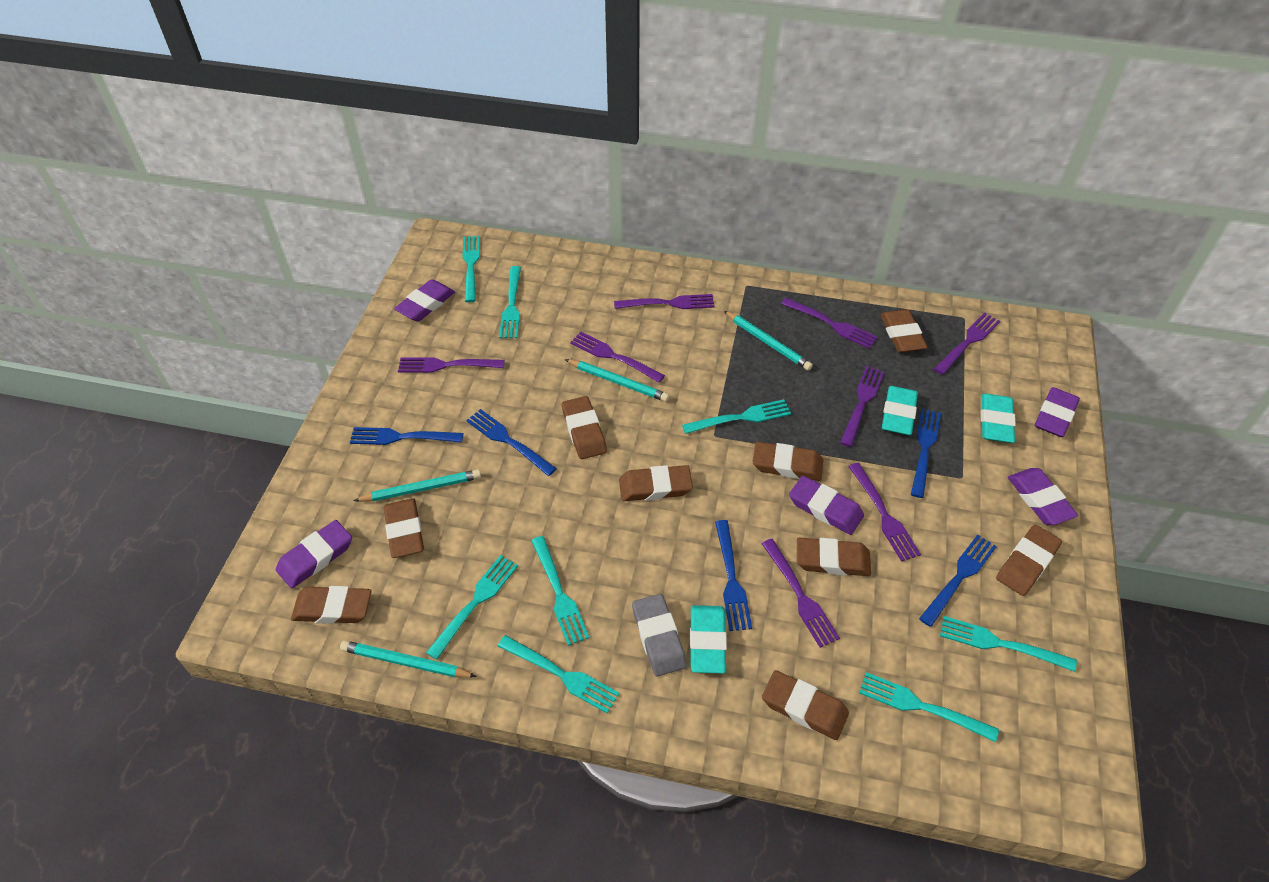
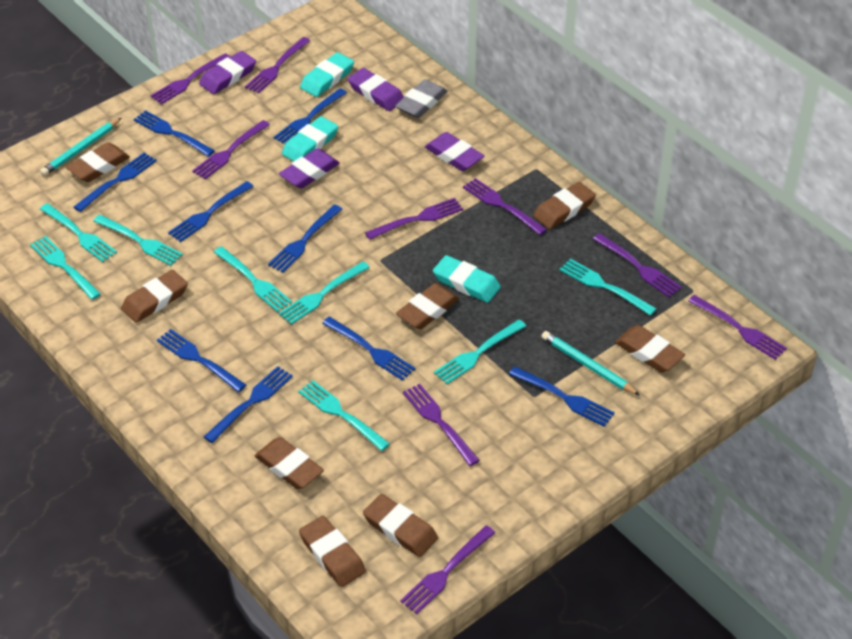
blue fork: 5 -> 9
brown eraser: 9 -> 8
purple eraser: 5 -> 4
purple fork: 8 -> 9
turquoise pencil: 4 -> 2

